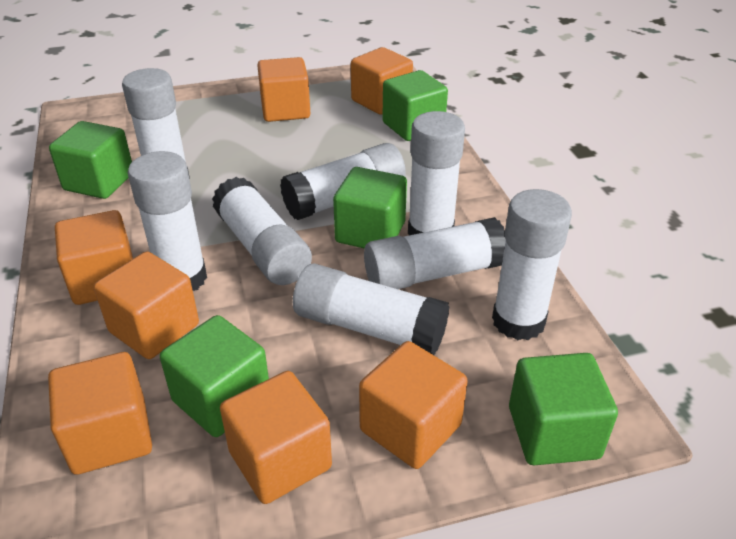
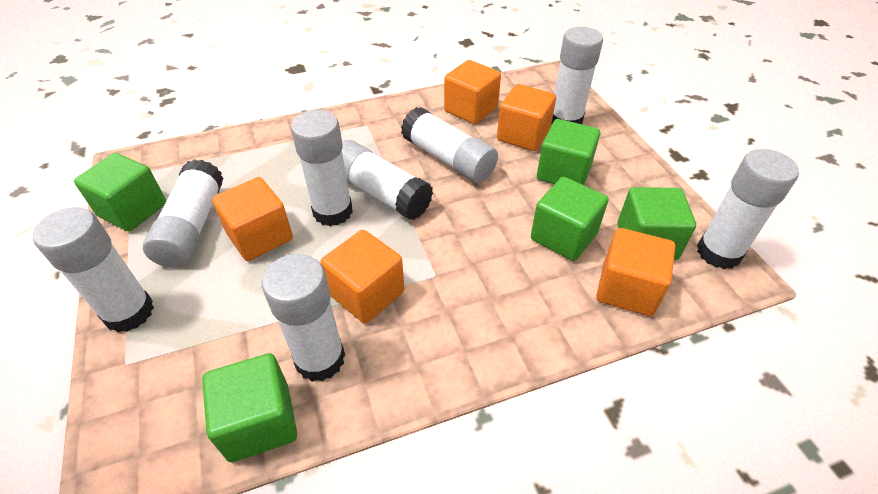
orange cube: 7 -> 5

